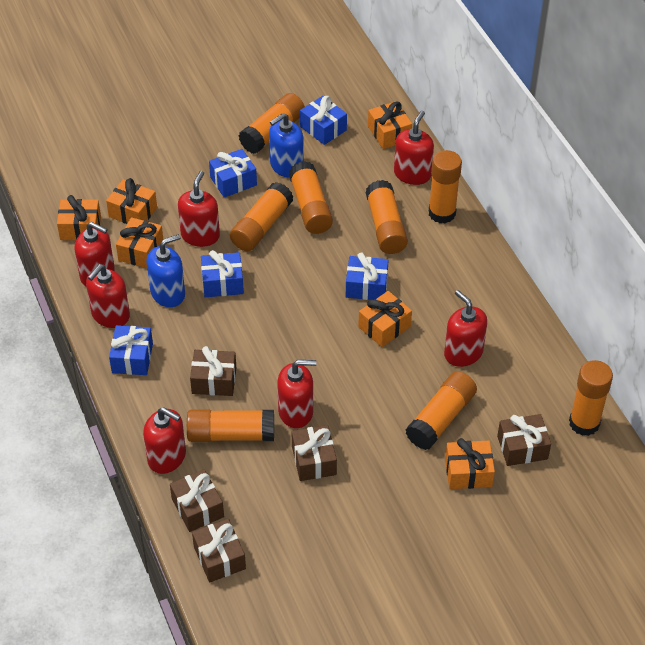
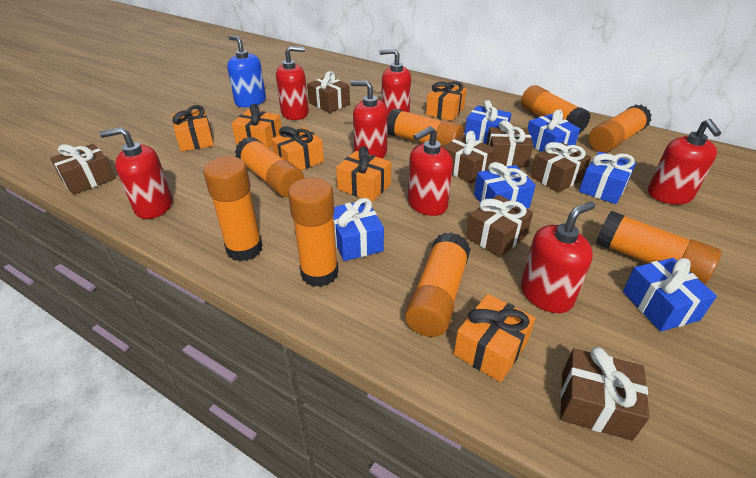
blue gift: 5 -> 6
blue soap dispenser: 2 -> 1
brown gift: 5 -> 7

